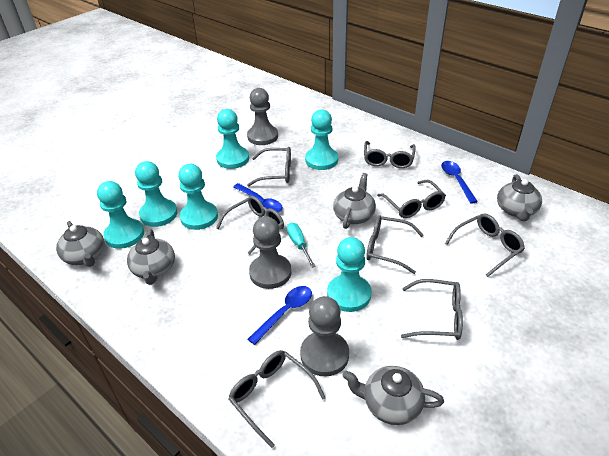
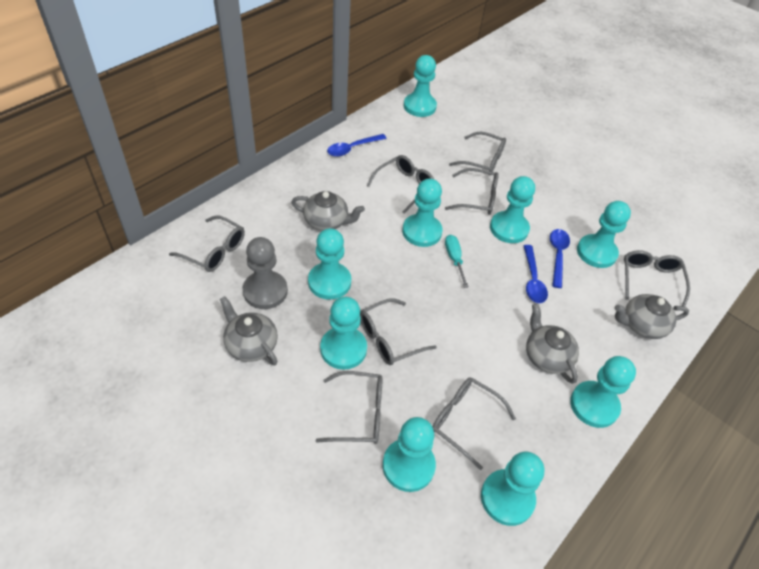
grey pawn: 3 -> 1
grey teapot: 5 -> 4
turquoise pawn: 6 -> 9

